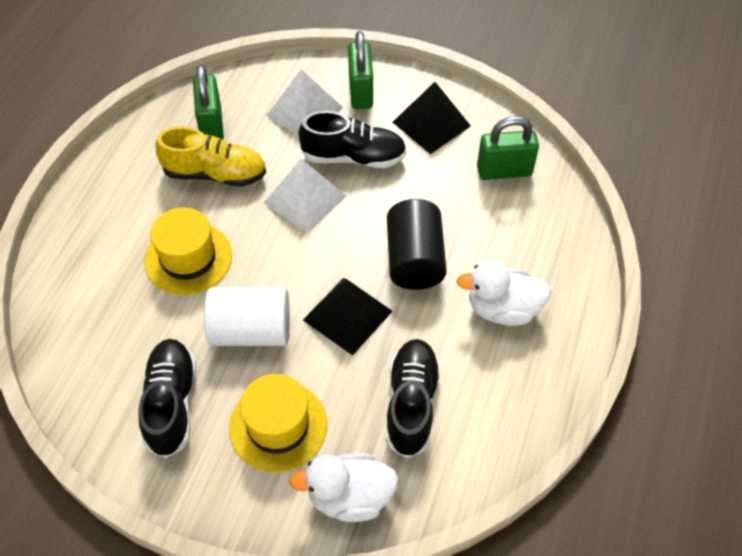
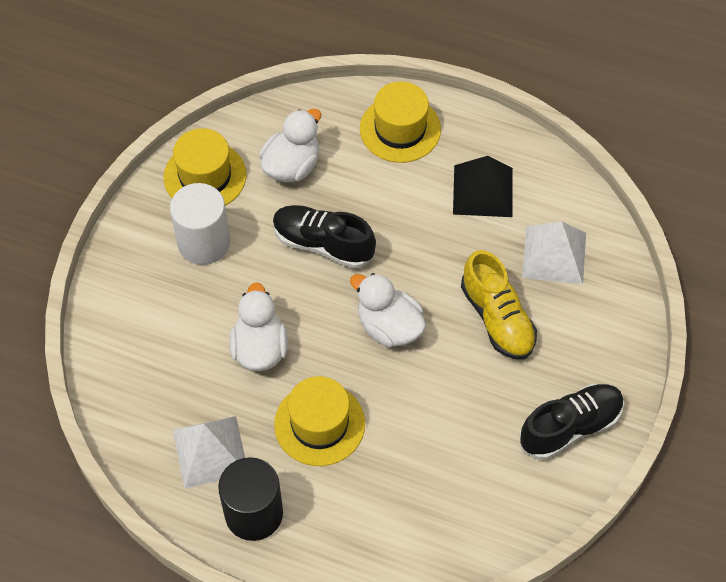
black pyramid: 2 -> 1
black shoe: 3 -> 2
green padlock: 3 -> 0
white duck: 2 -> 3
yellow hat: 2 -> 3

